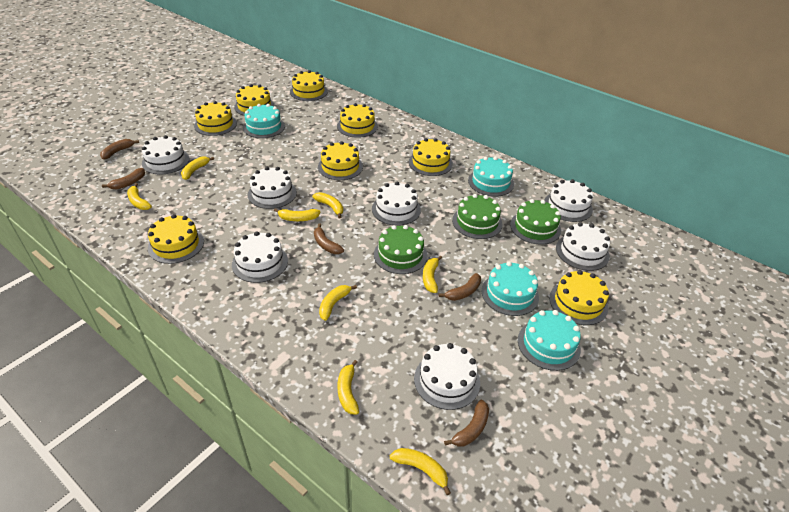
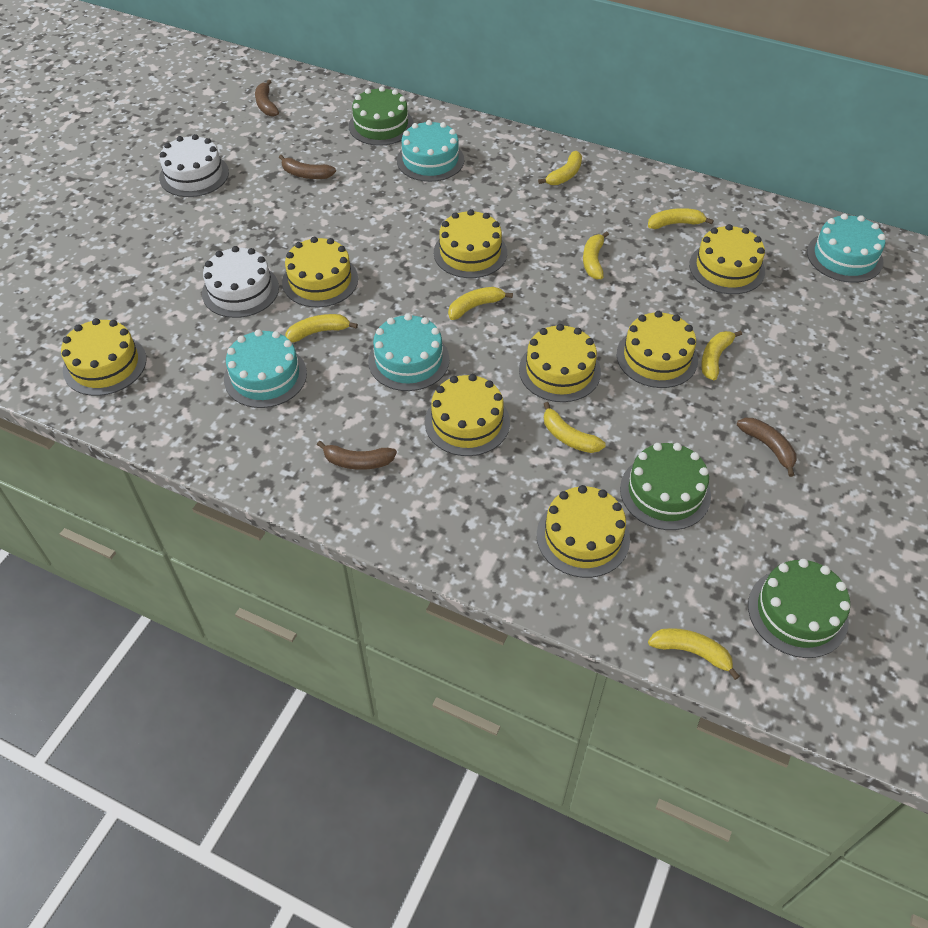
brown banana: 5 -> 4
white cake: 7 -> 2

